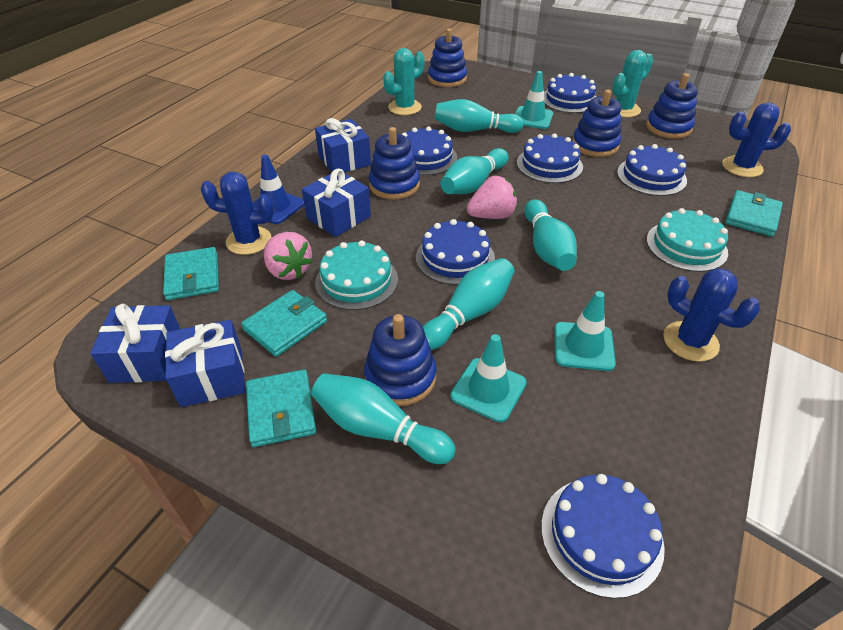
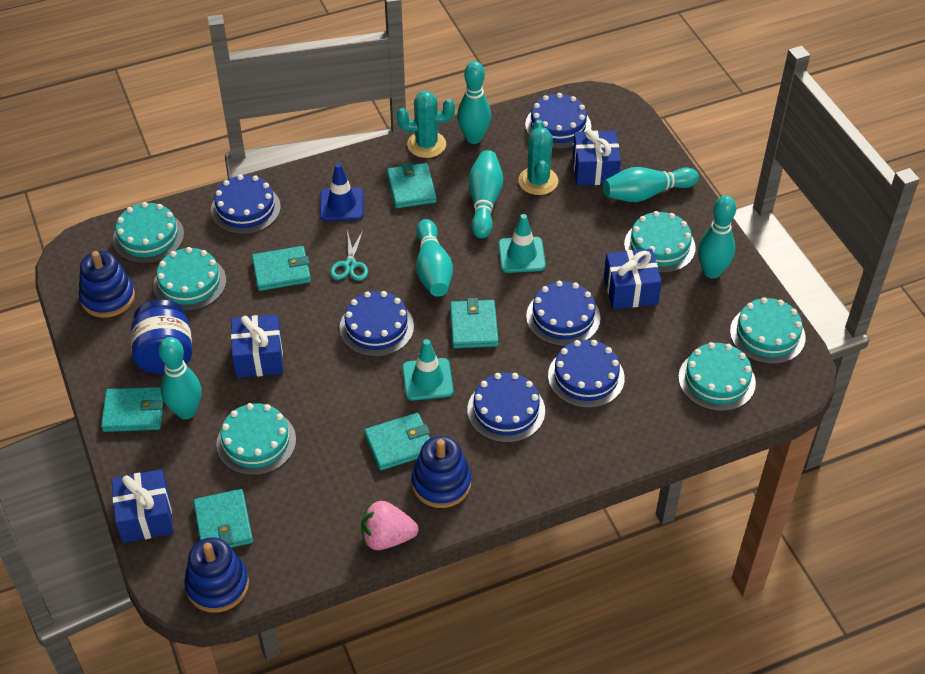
blue cactus: 3 -> 0
blue jar: 0 -> 1
blue stacking toy: 5 -> 3
pink strawberry: 2 -> 1
turquoise bowling pin: 5 -> 6
turquoise cake: 2 -> 6
turquoise scissors: 0 -> 1
turquoise traffic cone: 3 -> 2
turquoise wallet: 4 -> 6

